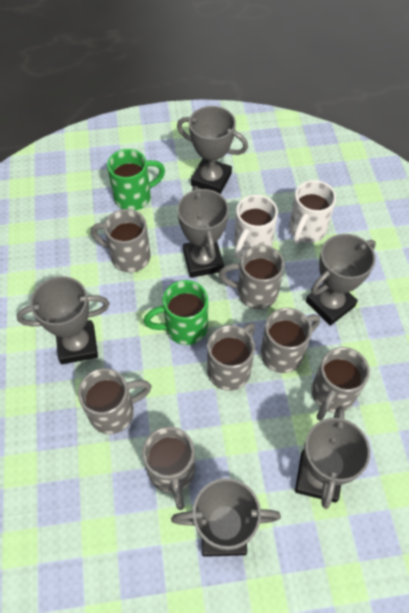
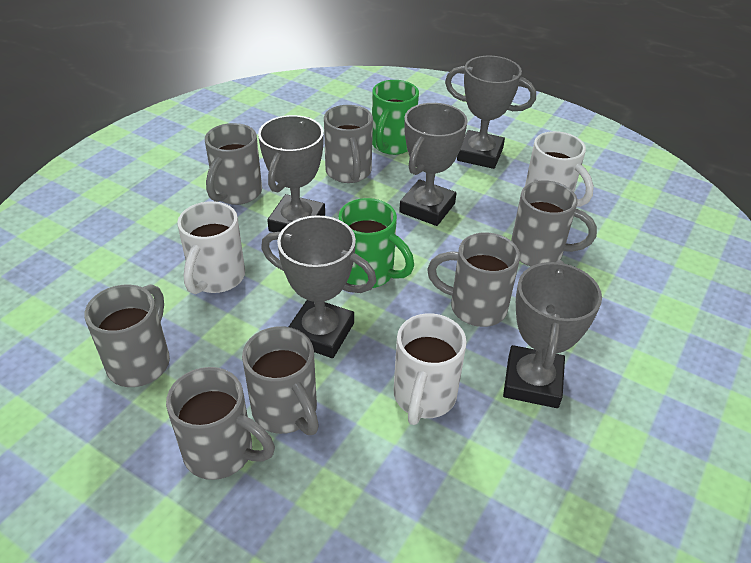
grey trophy: 6 -> 5
white mug: 2 -> 3

